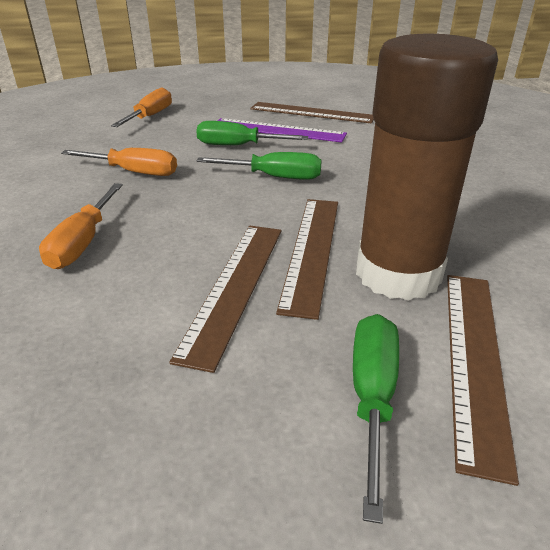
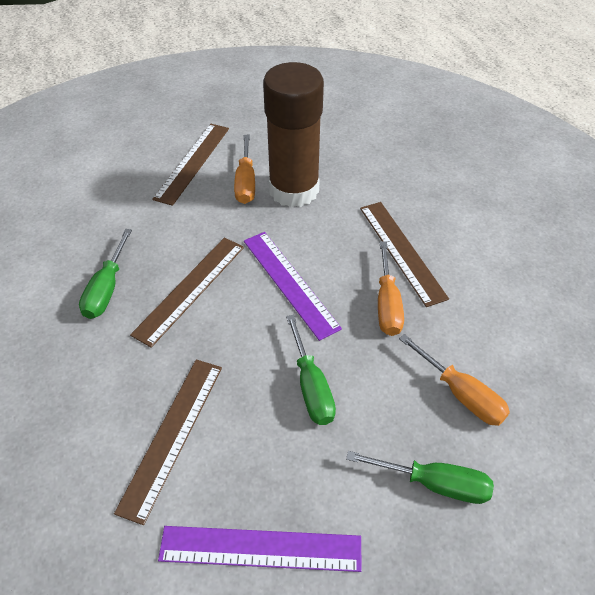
purple ruler: 1 -> 2

